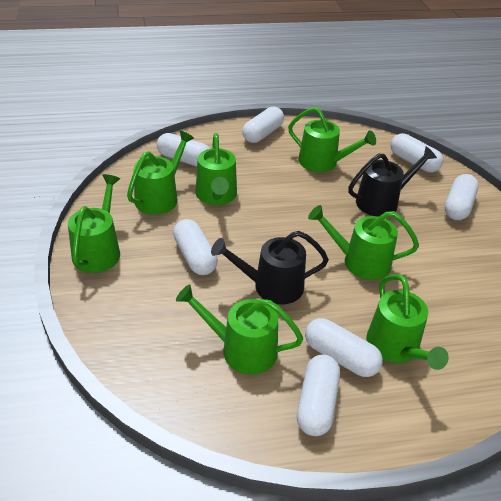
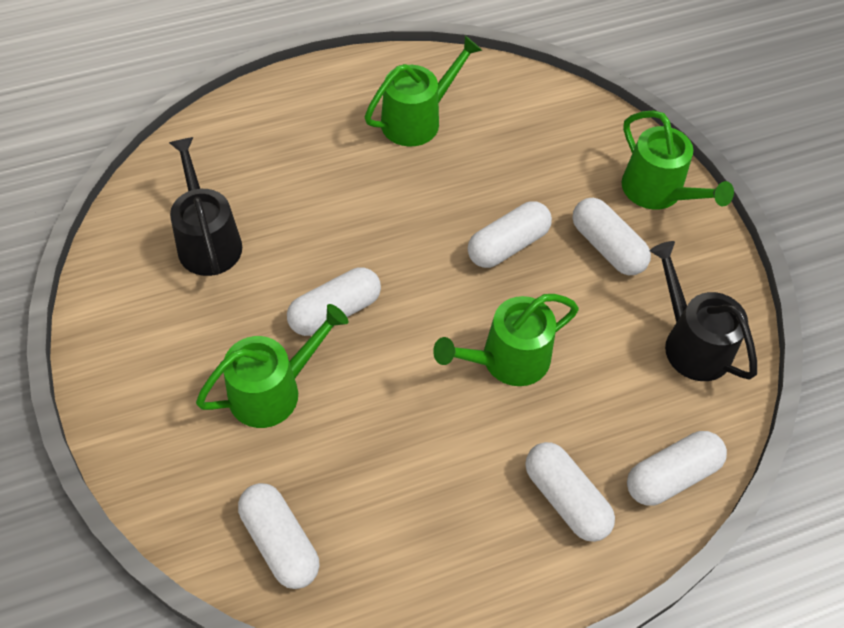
green watering can: 7 -> 4
white capsule: 7 -> 6

